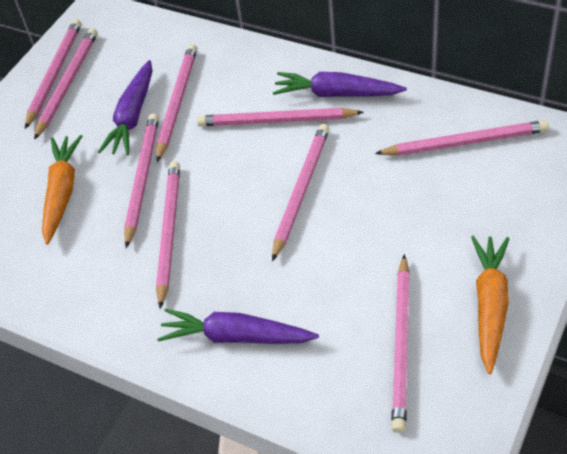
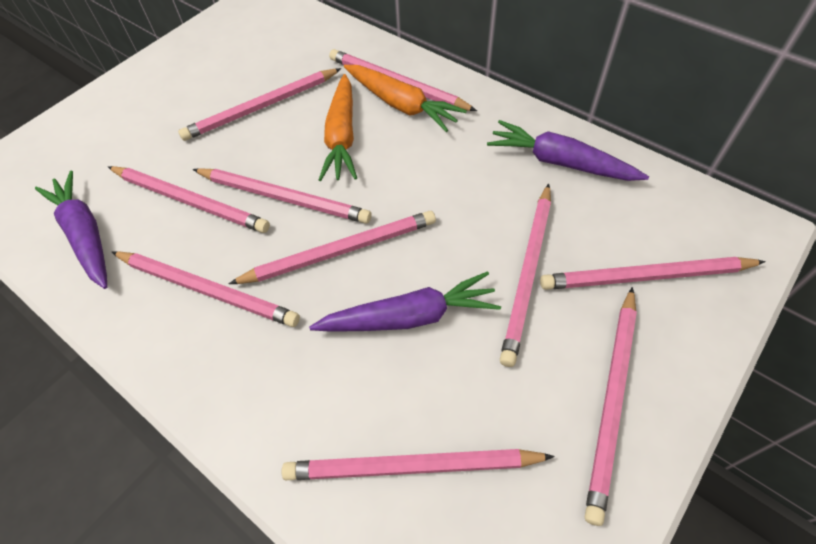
pink pencil: 9 -> 10

